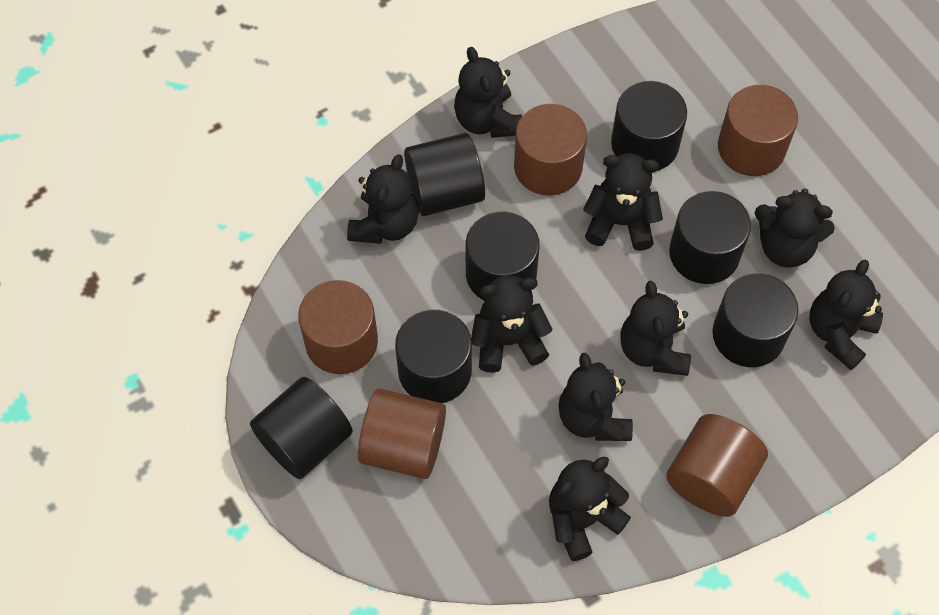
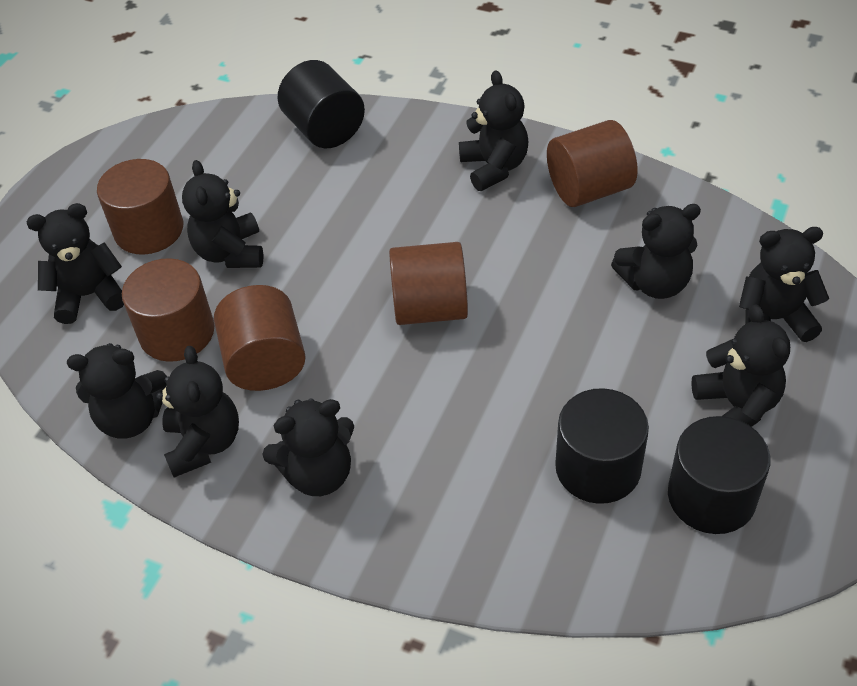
black cylinder: 7 -> 3

